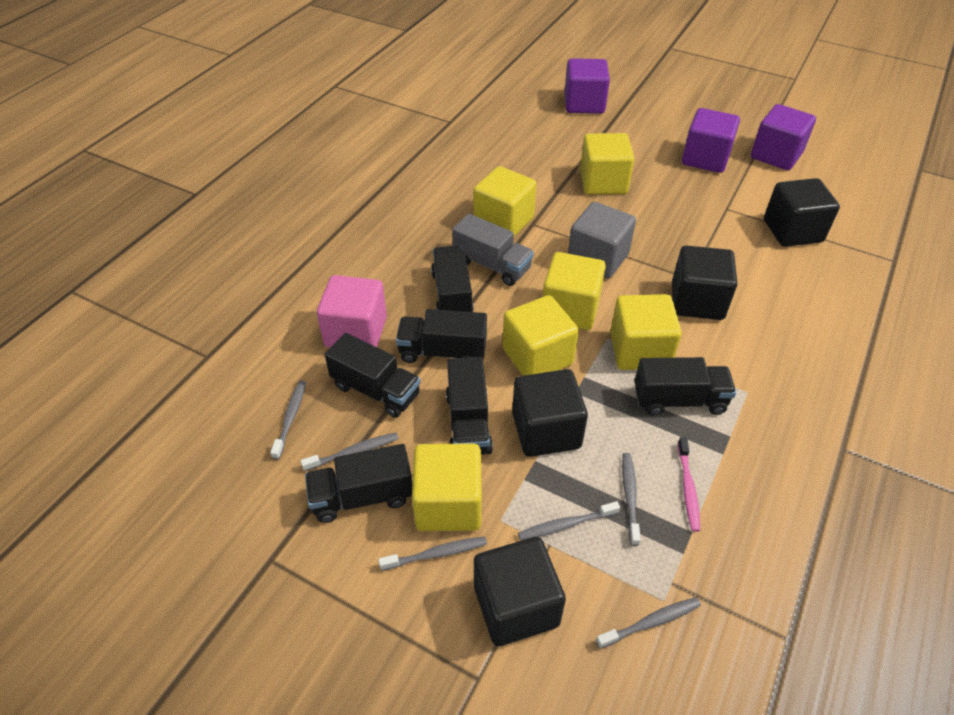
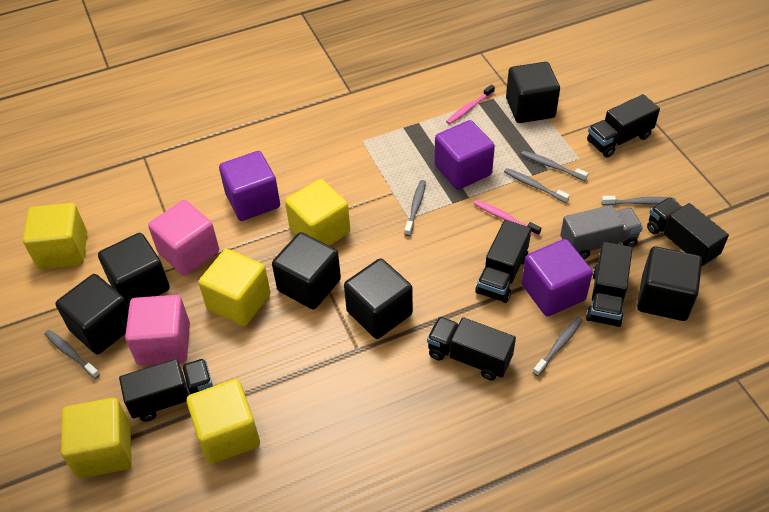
black cube: 4 -> 6
grey cube: 1 -> 0
pink cube: 1 -> 2
pink toothbrush: 1 -> 2
yellow cube: 6 -> 5

